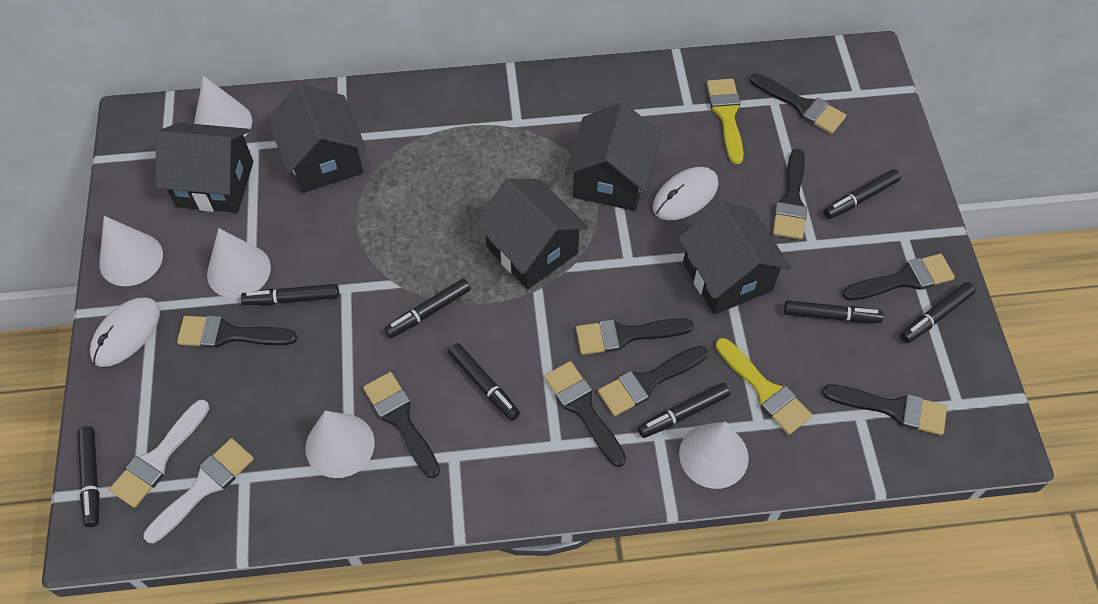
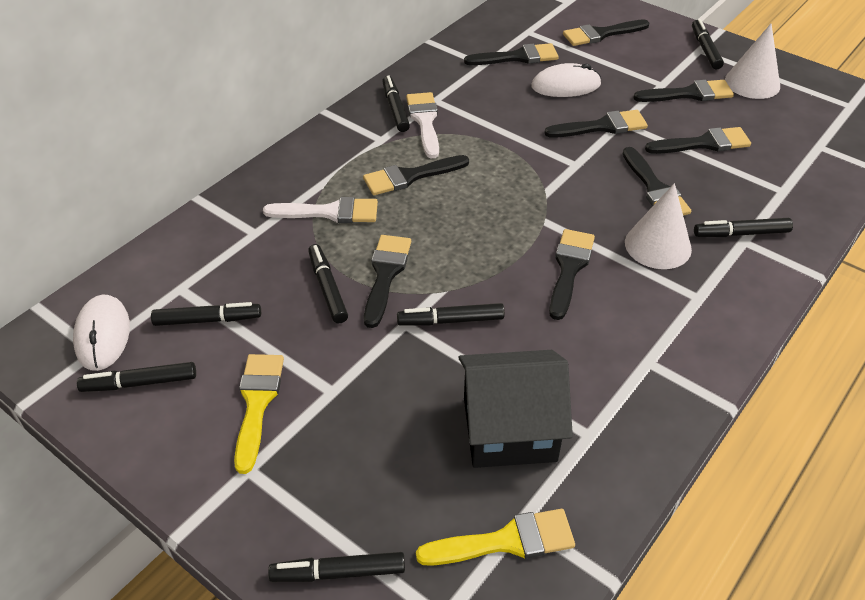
black house: 5 -> 1
white cone: 5 -> 2

